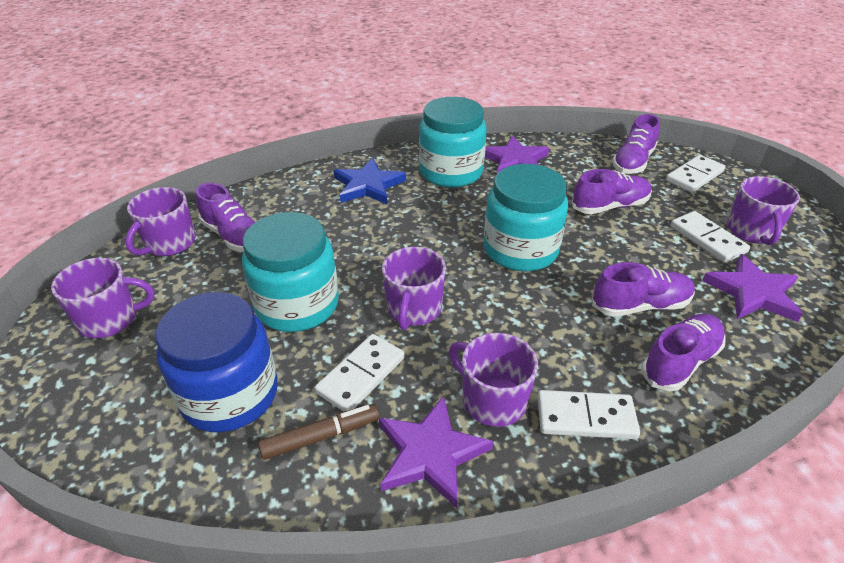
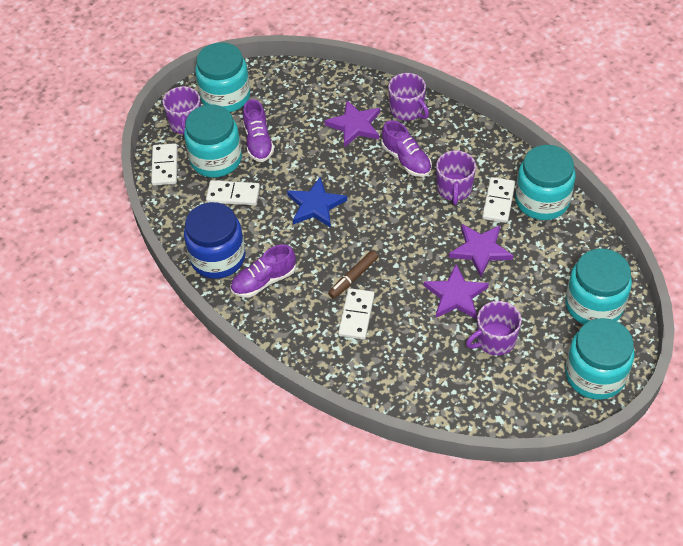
purple mug: 5 -> 4
purple shoe: 5 -> 3
turquoise jar: 3 -> 5

